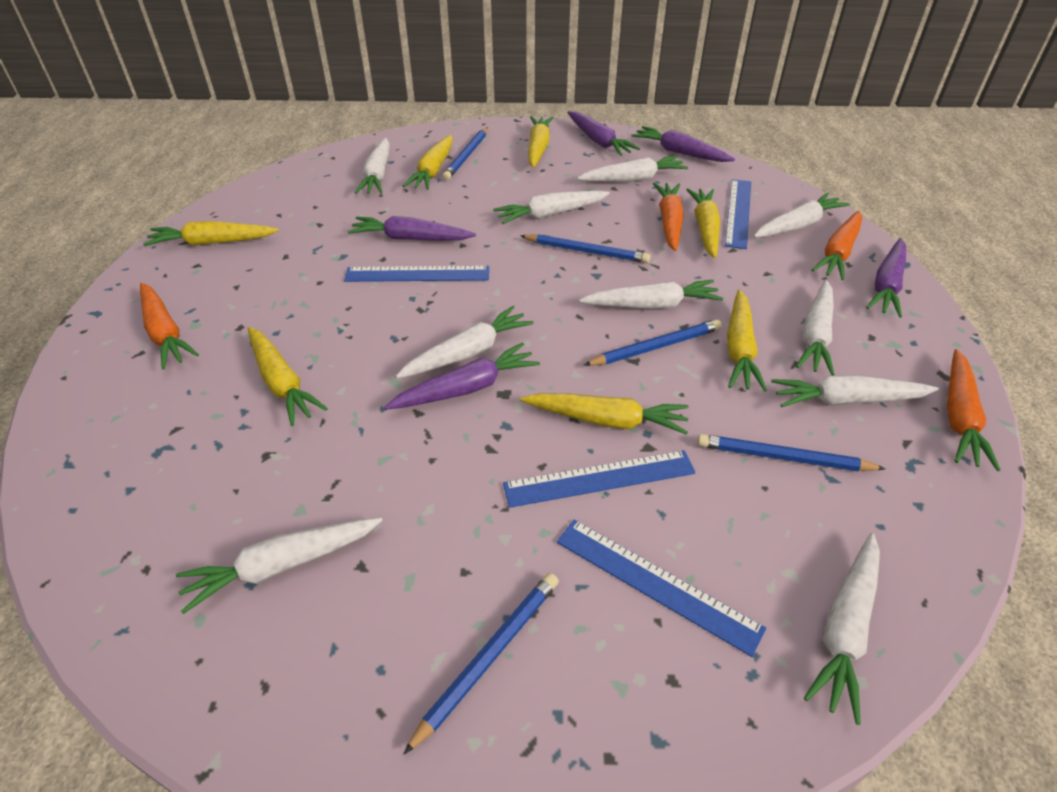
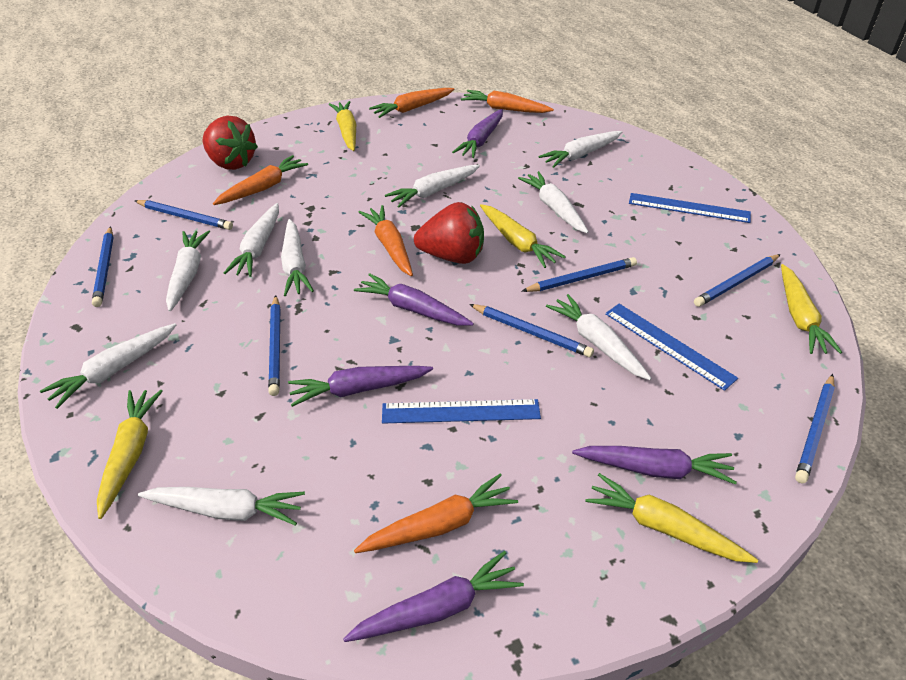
blue pencil: 5 -> 7
blue ruler: 4 -> 3
orange carrot: 4 -> 5
red strawberry: 0 -> 2
white carrot: 10 -> 9
yellow carrot: 7 -> 5

